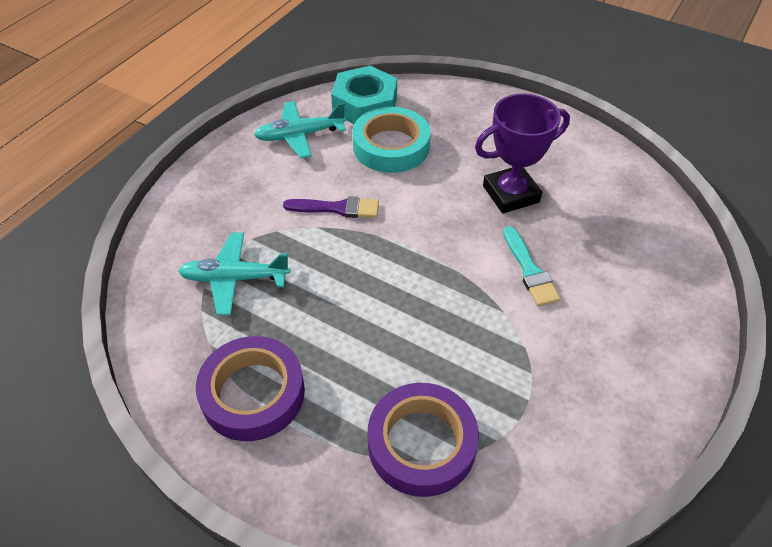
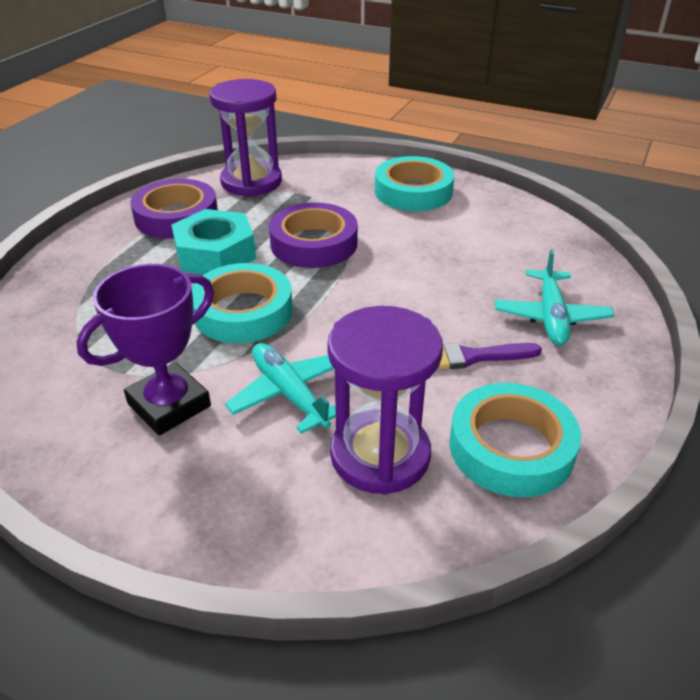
purple hourglass: 0 -> 2
turquoise brush: 1 -> 0
turquoise tape: 1 -> 3

